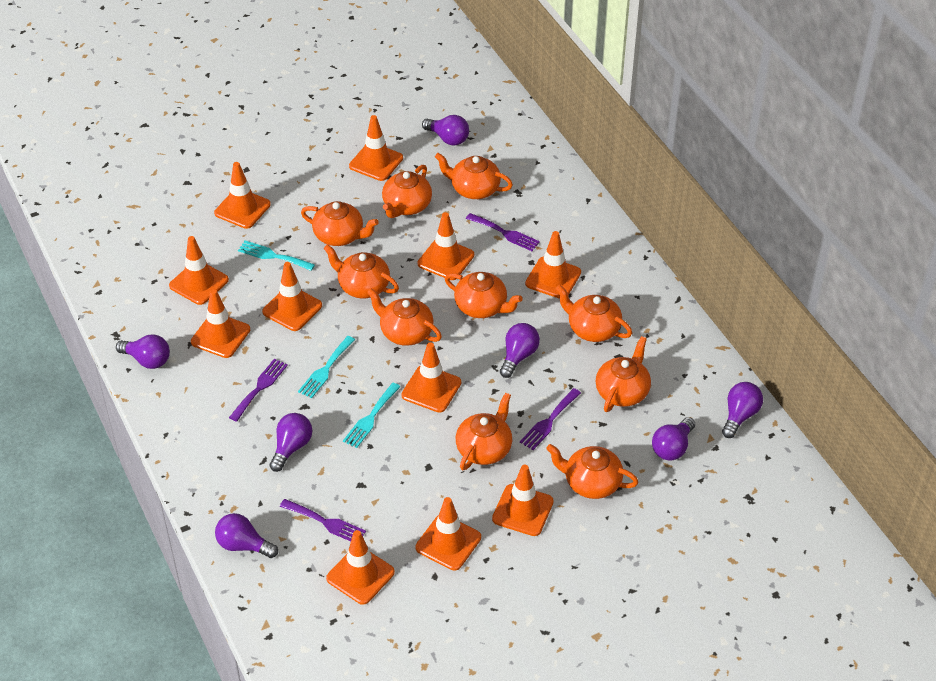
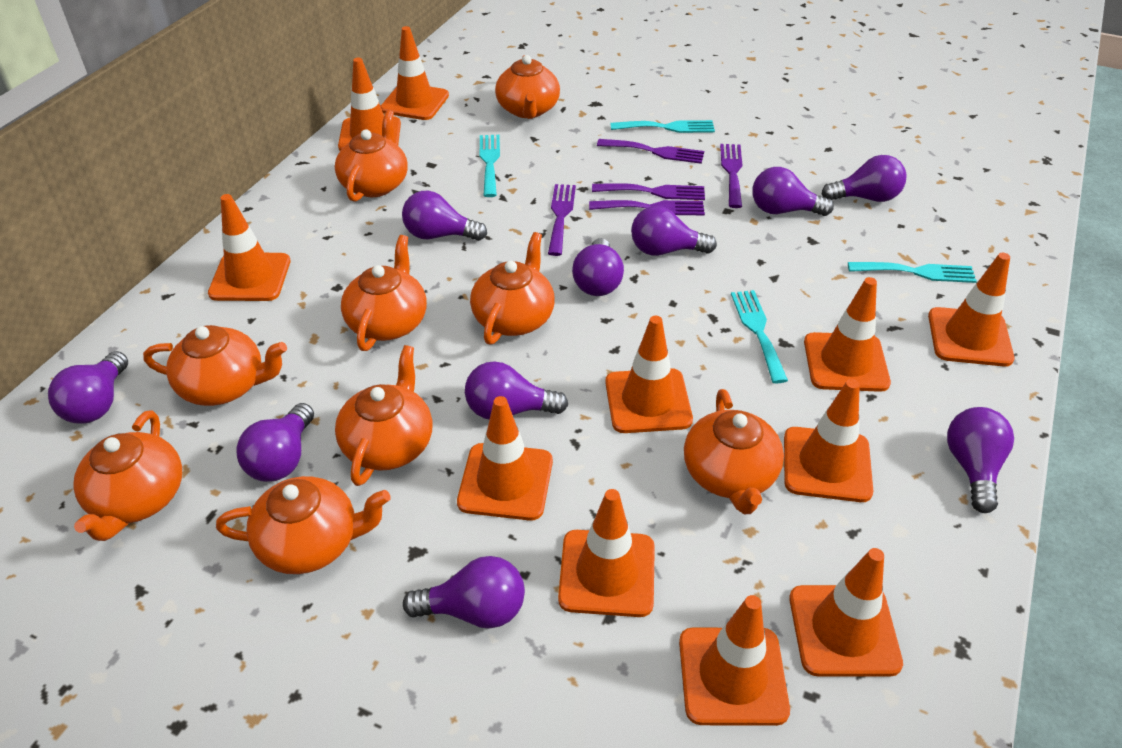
orange teapot: 10 -> 9
purple fork: 4 -> 5
purple light bulb: 7 -> 10
turquoise fork: 3 -> 4

